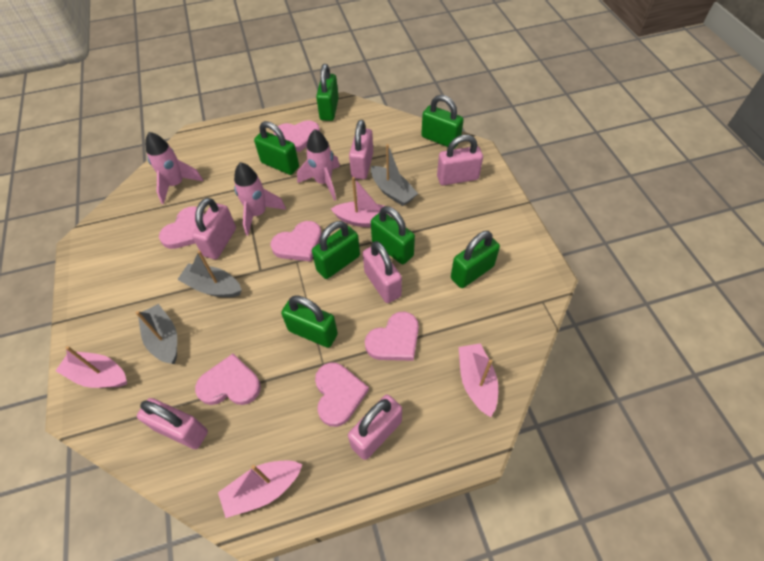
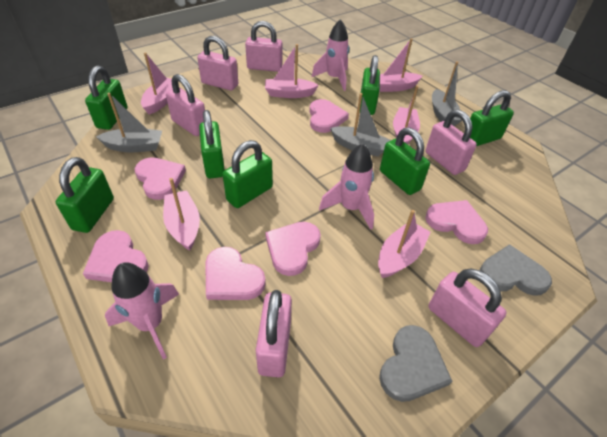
grey heart: 0 -> 2
pink boat: 4 -> 6

